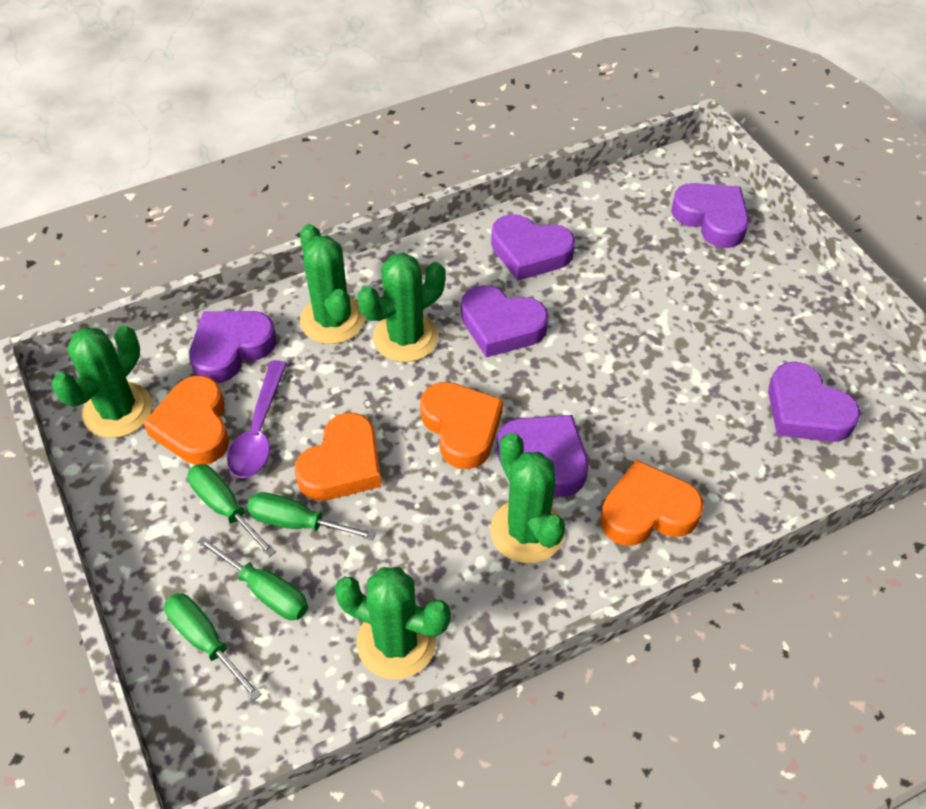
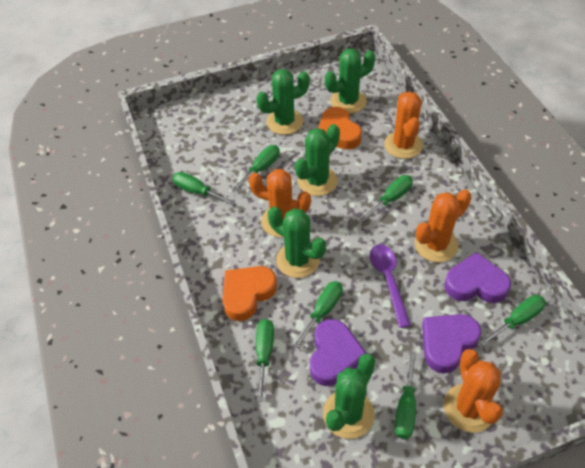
green screwdriver: 4 -> 7
orange cactus: 0 -> 4
orange heart: 4 -> 2
purple heart: 6 -> 3

